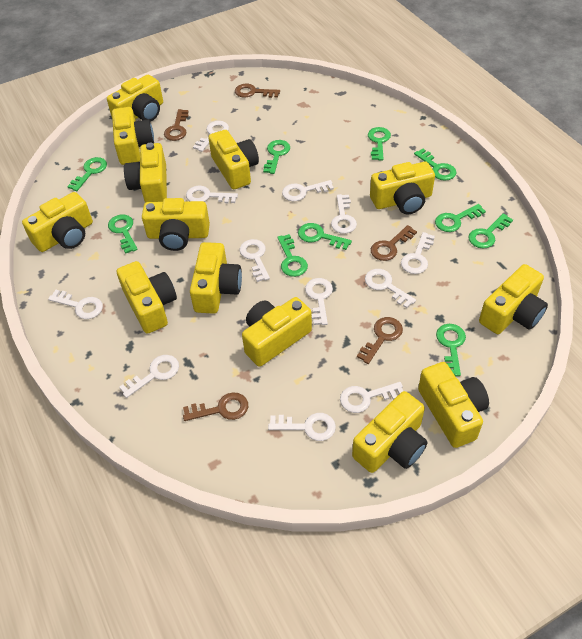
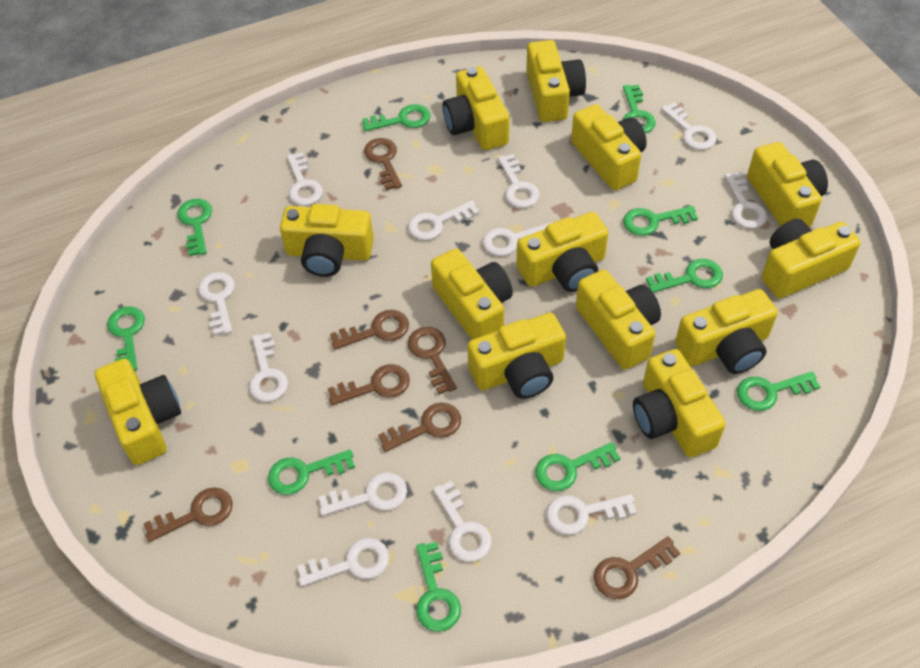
brown key: 5 -> 7

